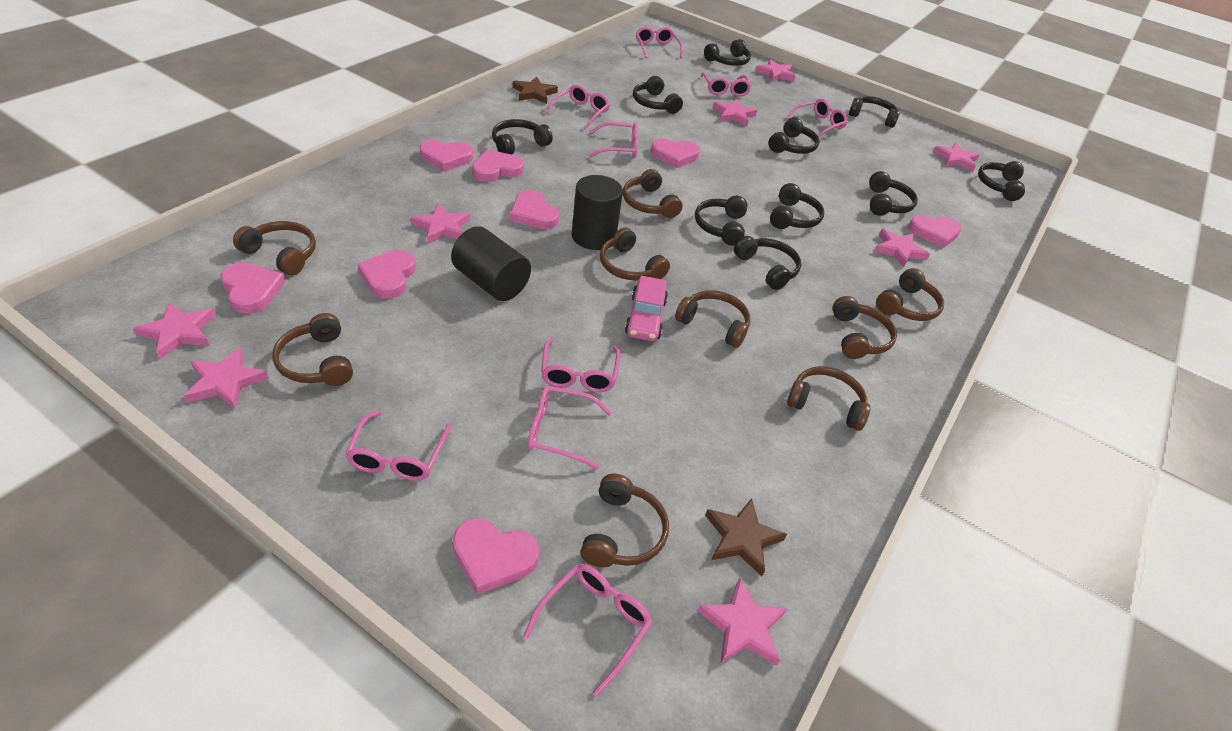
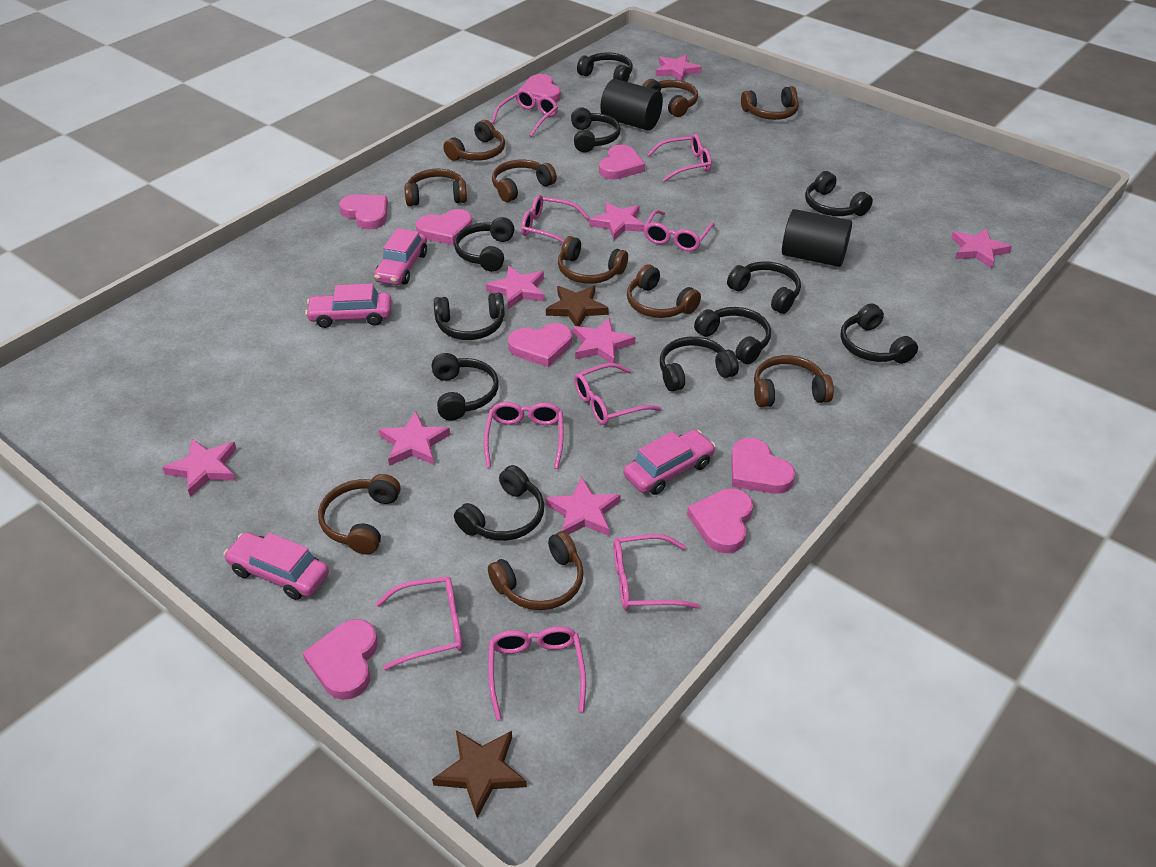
black headphones: 10 -> 11
brown headphones: 9 -> 10
pink car: 1 -> 4

